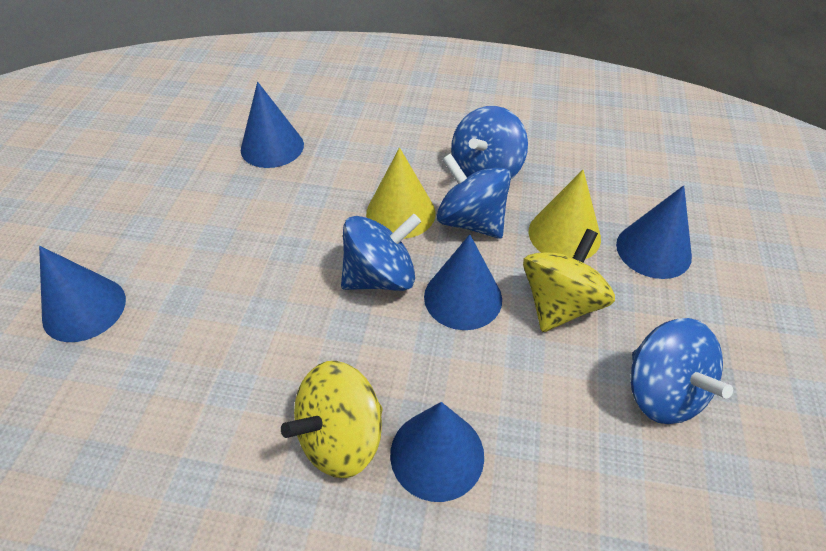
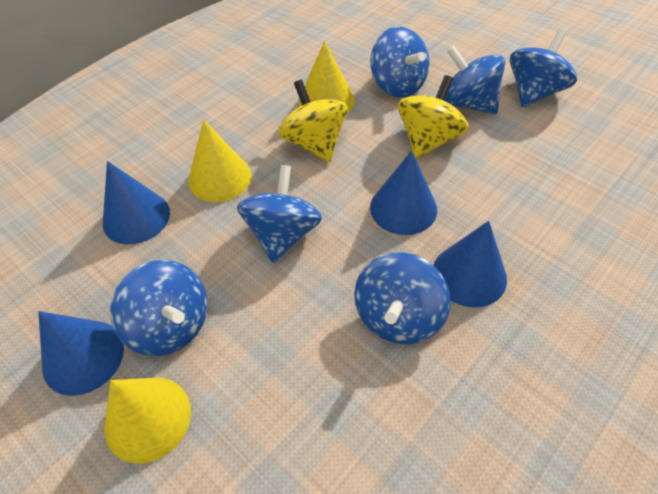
blue cone: 5 -> 4
blue spinning top: 4 -> 6
yellow cone: 2 -> 3

